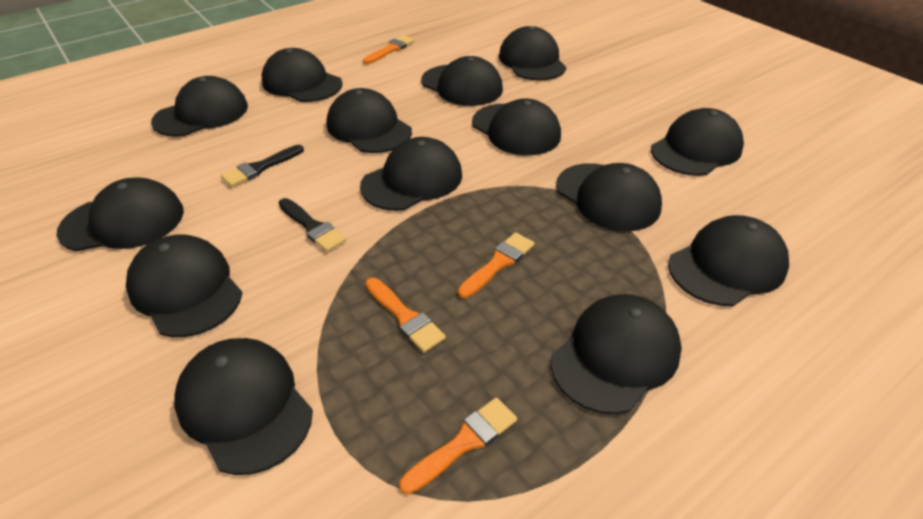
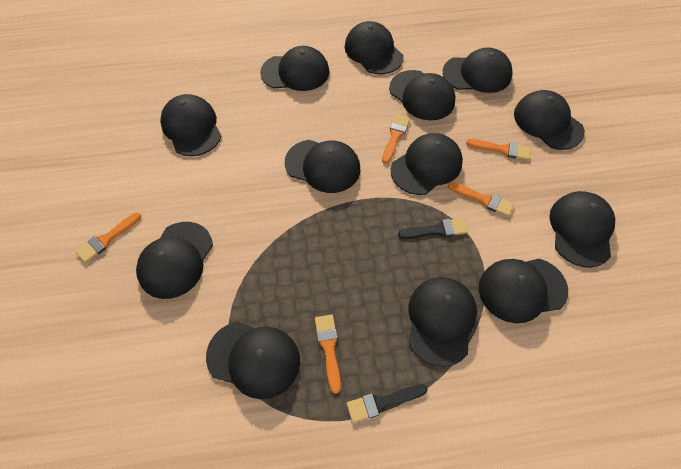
black cap: 14 -> 13
orange brush: 4 -> 5

